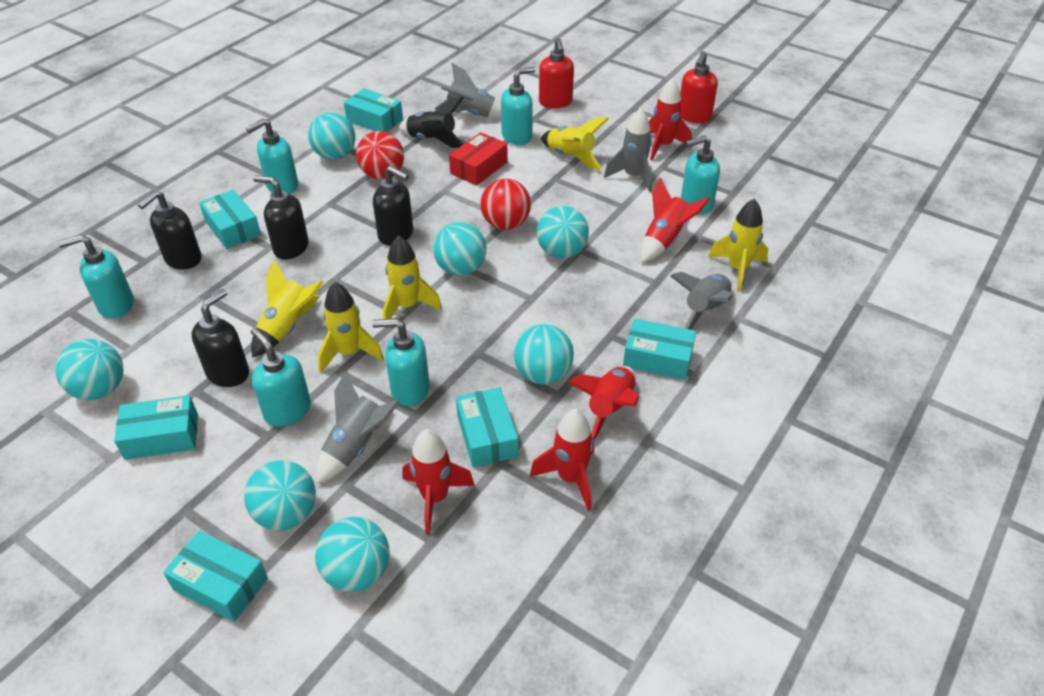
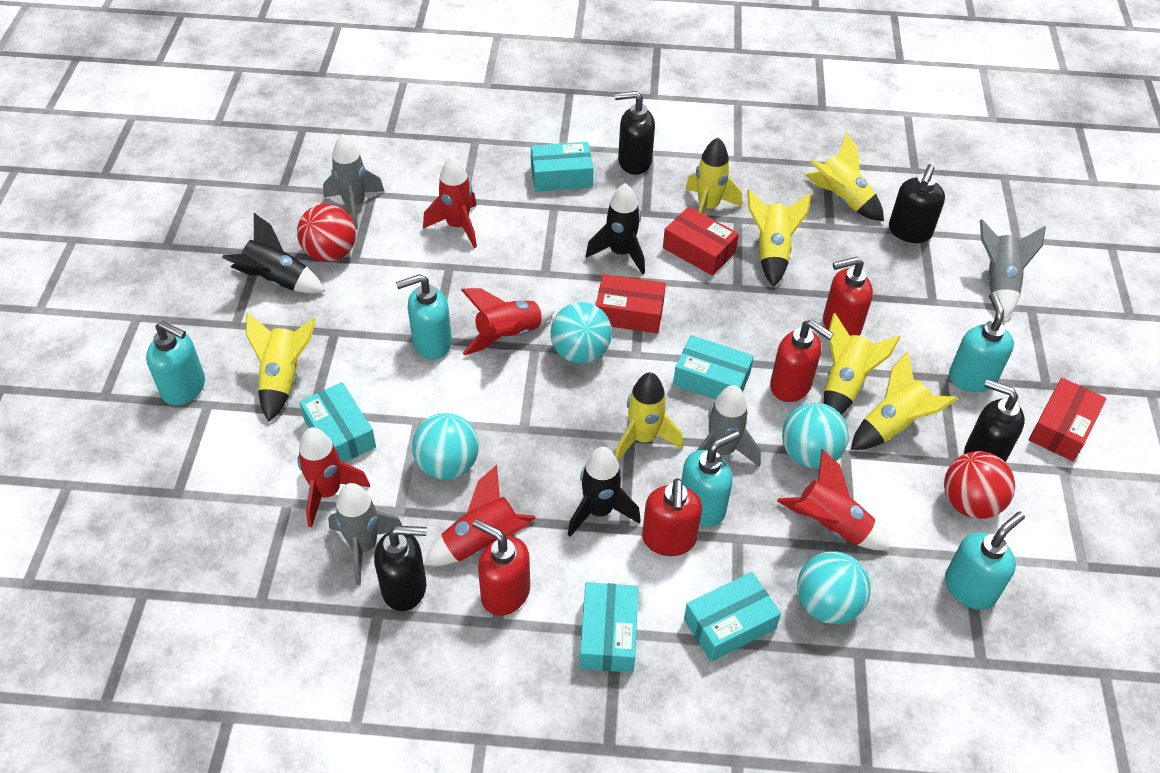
black rocket: 1 -> 3
red box: 1 -> 3
red soap dispenser: 2 -> 4
turquoise ball: 7 -> 4
turquoise box: 6 -> 5
turquoise soap dispenser: 6 -> 5
yellow rocket: 5 -> 7

